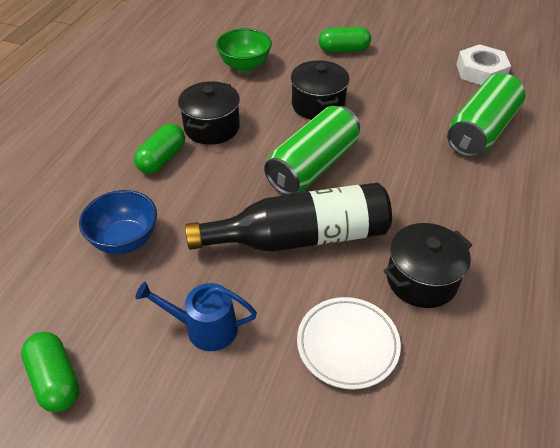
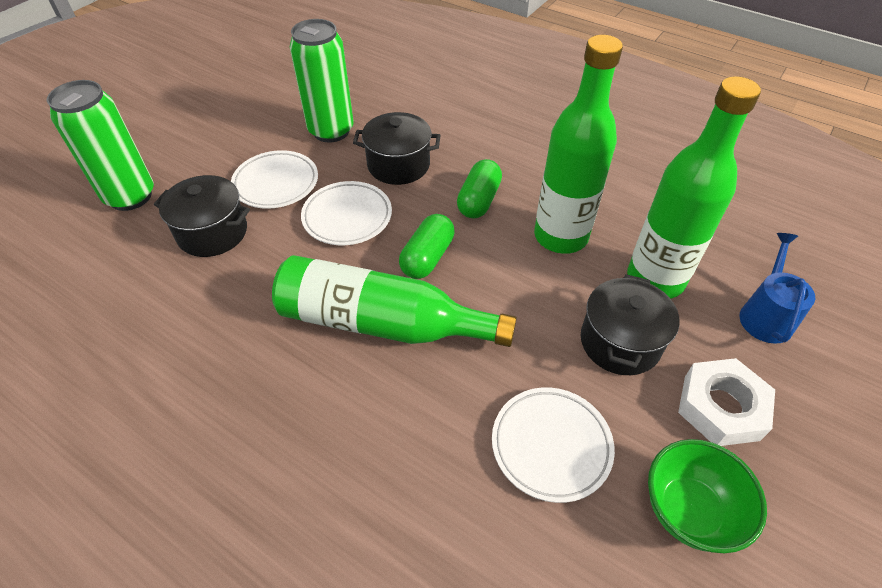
black bottle: 1 -> 0
blue bowl: 1 -> 0
green bottle: 0 -> 3
green capsule: 3 -> 2
white plate: 1 -> 3

